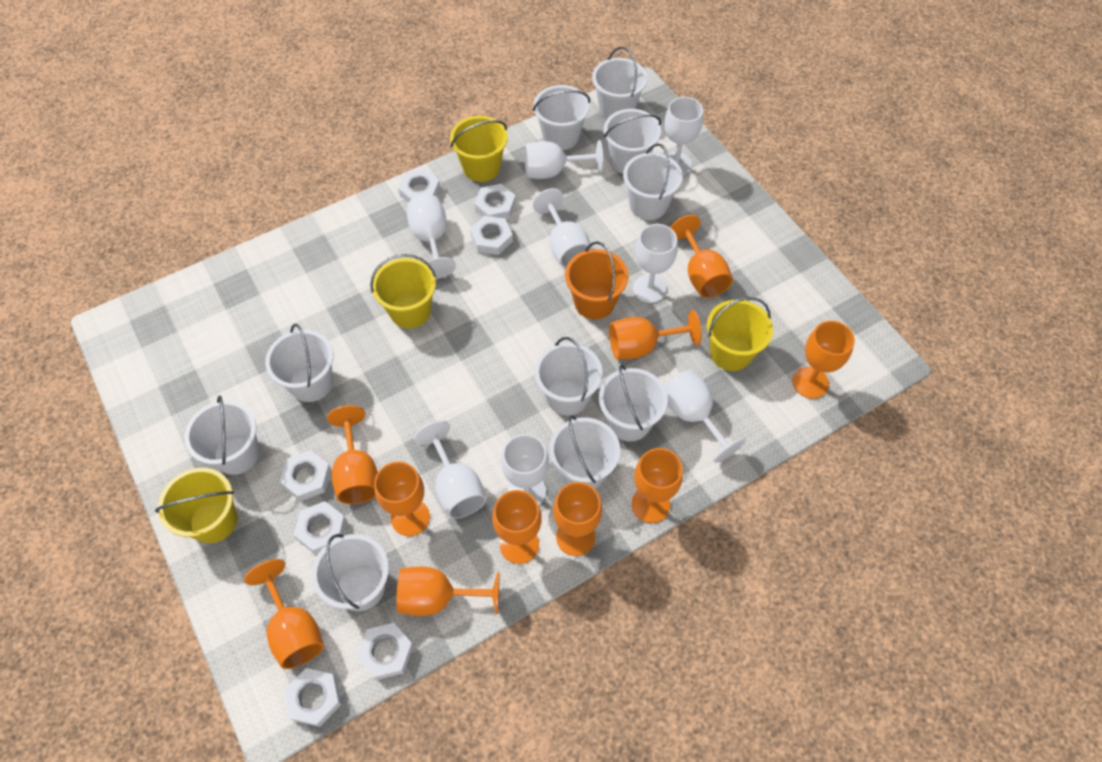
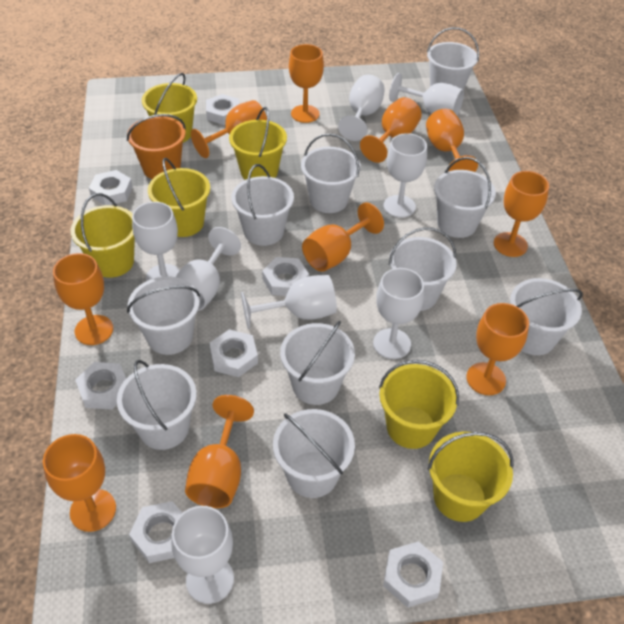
yellow bucket: 4 -> 6

